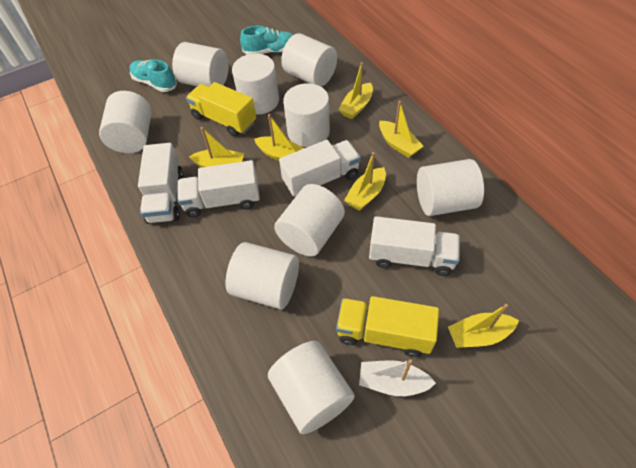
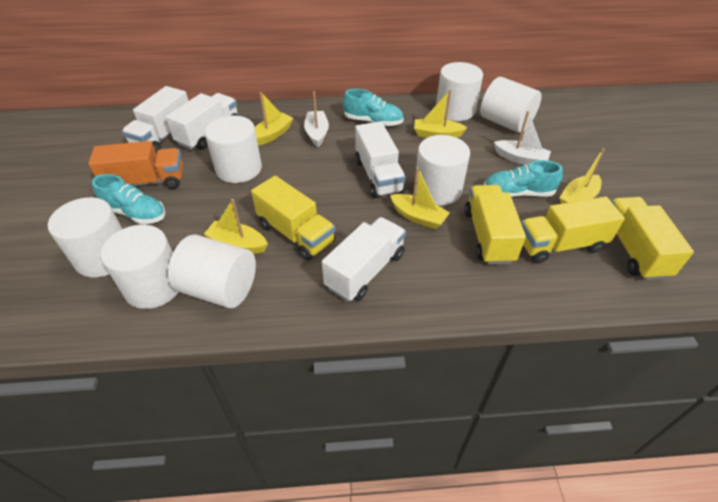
orange truck: 0 -> 1
turquoise shoe: 2 -> 3
white boat: 1 -> 2
white cylinder: 9 -> 7
yellow boat: 6 -> 5
yellow truck: 2 -> 4

